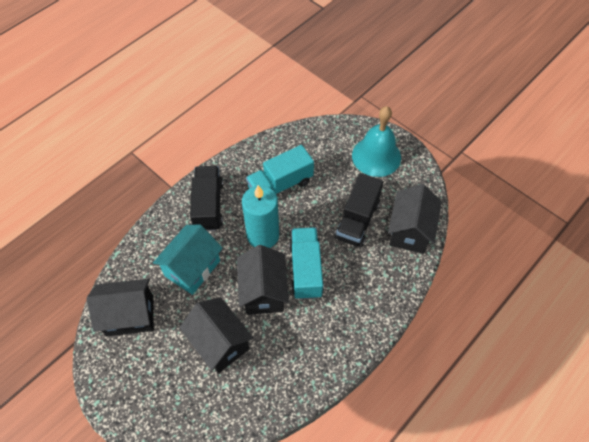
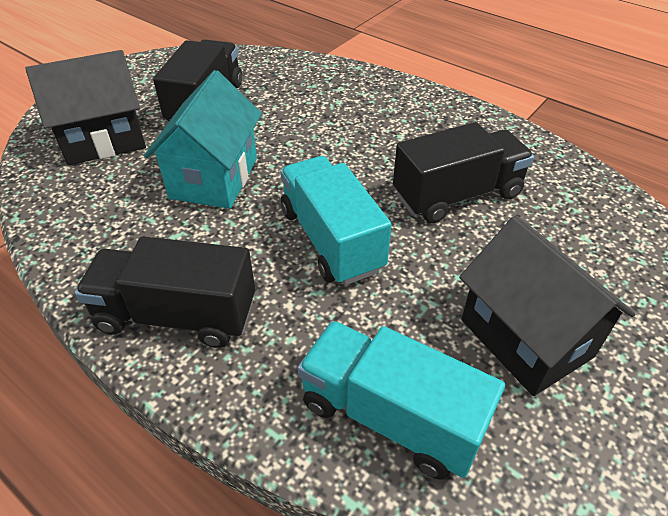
black house: 4 -> 2
black truck: 2 -> 3
turquoise bell: 1 -> 0
turquoise candle: 1 -> 0

